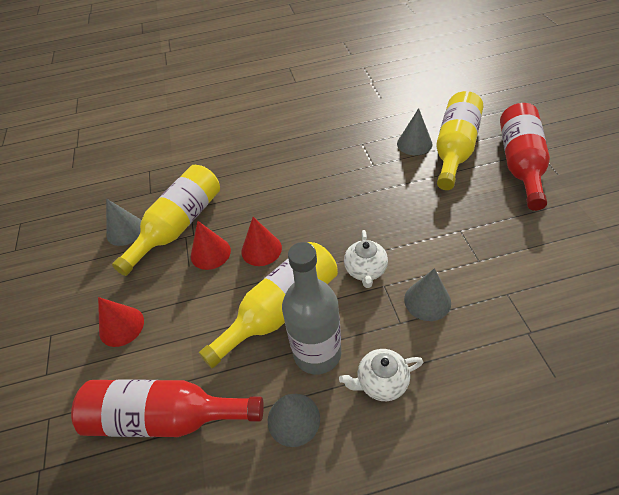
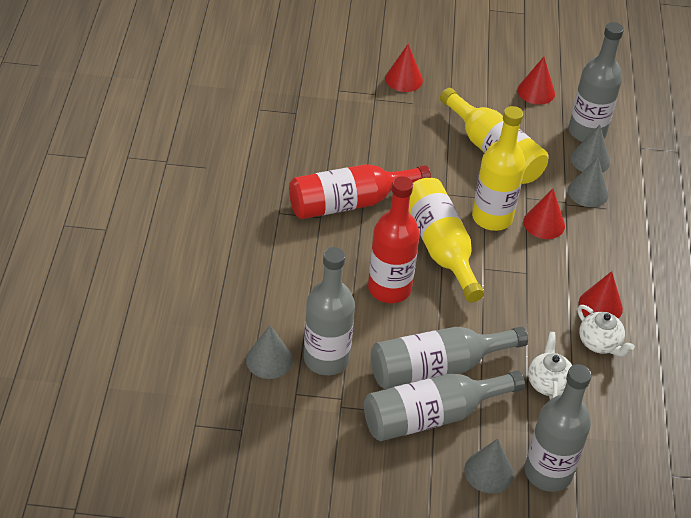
grey bottle: 1 -> 5
red cone: 3 -> 4

